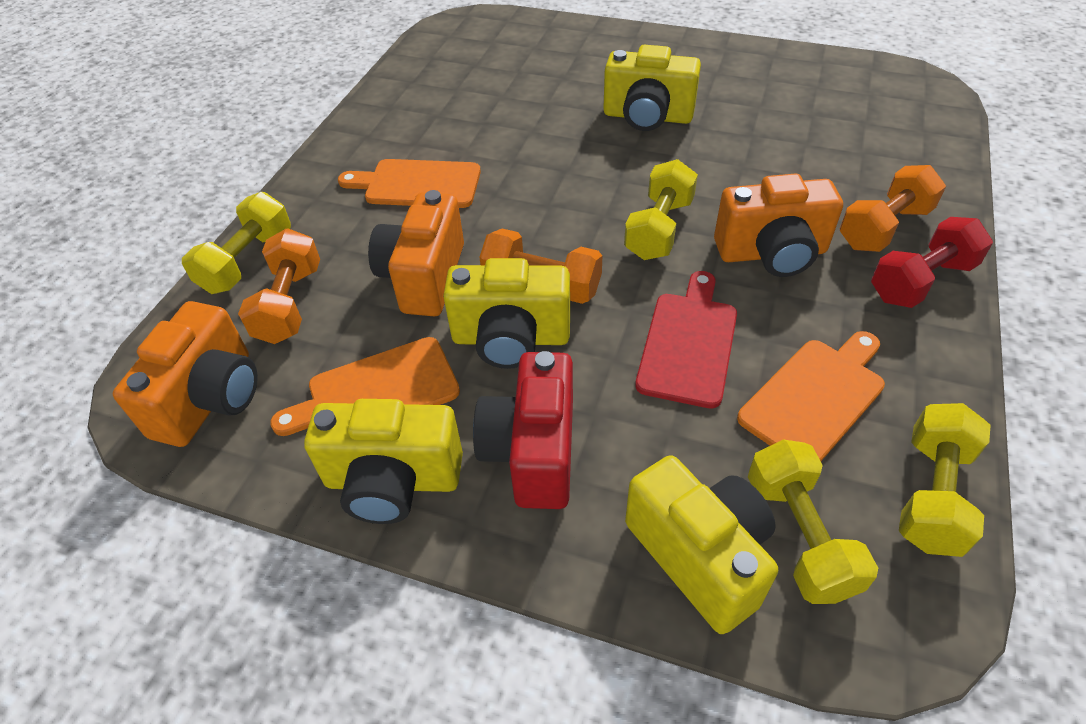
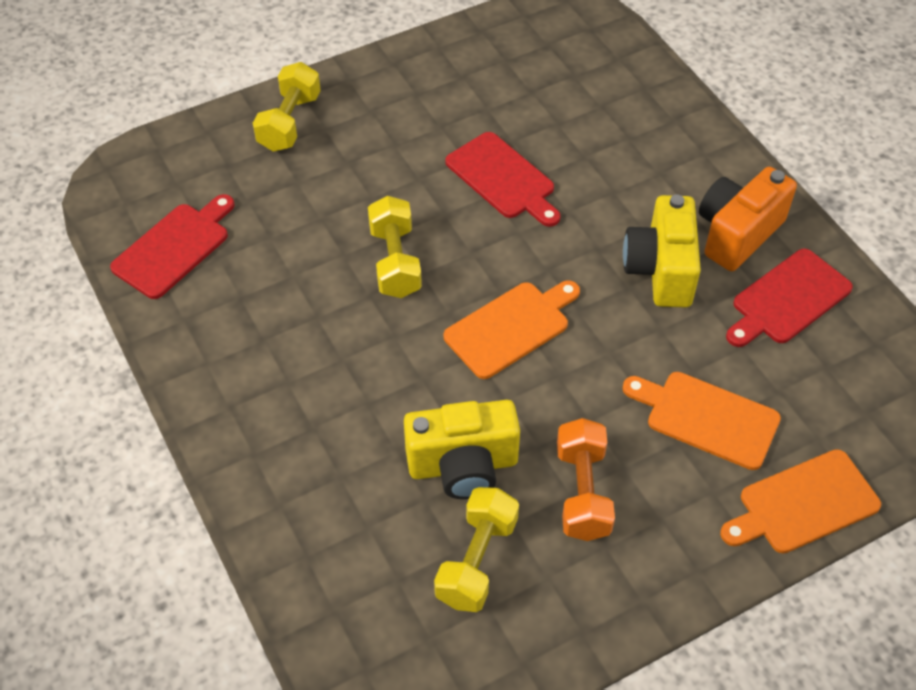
orange camera: 3 -> 1
orange dumbbell: 3 -> 1
red camera: 1 -> 0
red cutting board: 1 -> 3
red dumbbell: 1 -> 0
yellow camera: 4 -> 2
yellow dumbbell: 4 -> 3

